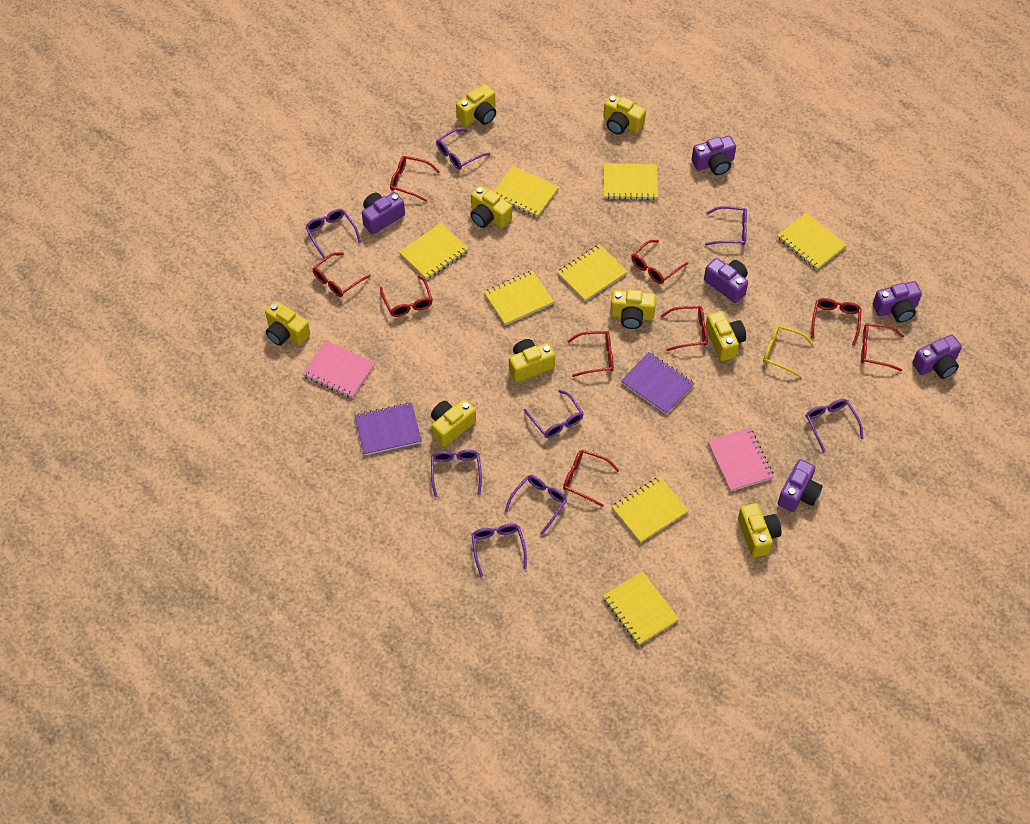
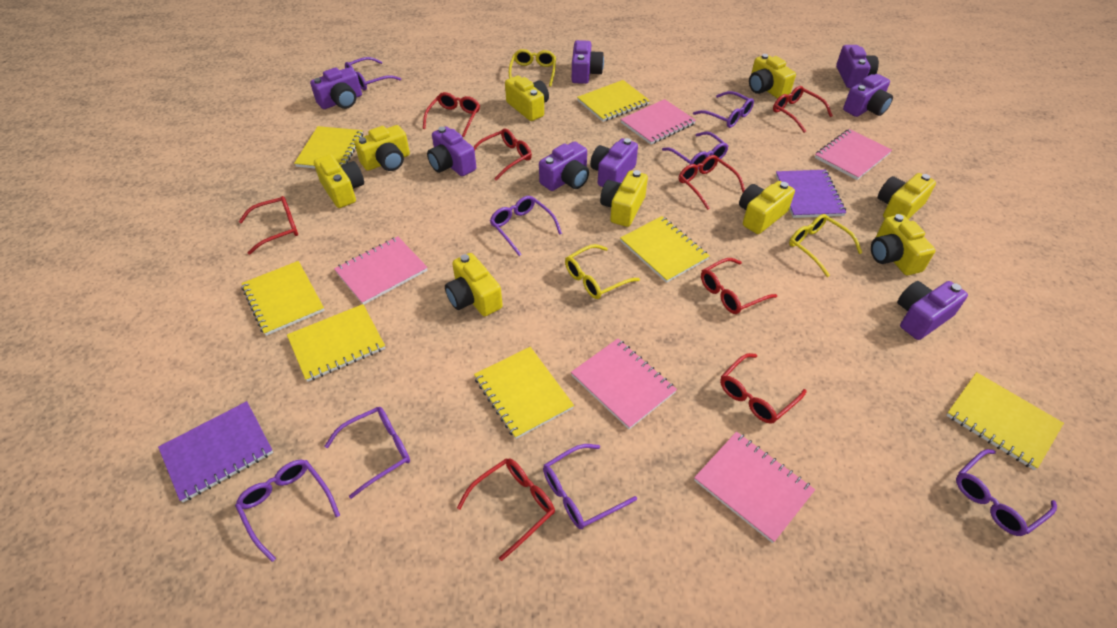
pink notebook: 2 -> 5
purple camera: 6 -> 8
red glasses: 9 -> 8
yellow glasses: 1 -> 3
yellow notebook: 8 -> 7

